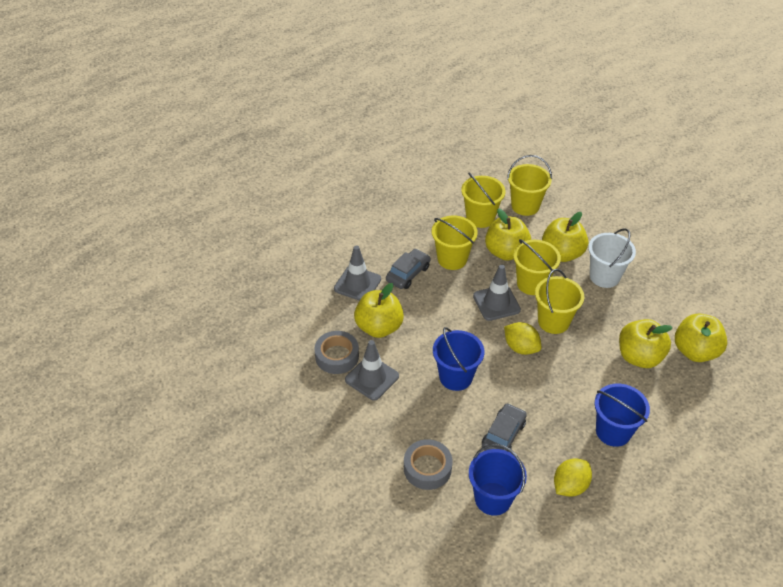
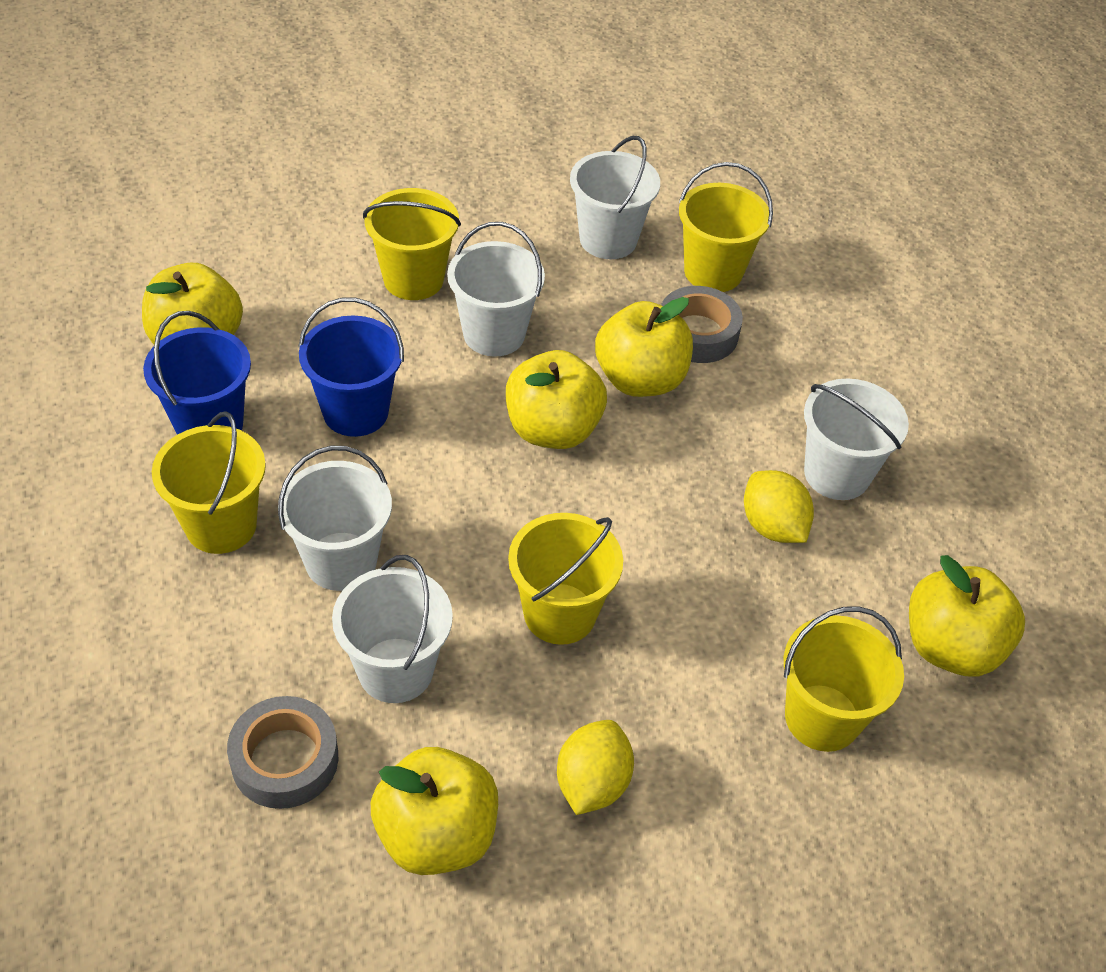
blue bucket: 3 -> 2
grey car: 2 -> 0
grey traffic cone: 3 -> 0
white bucket: 1 -> 5

